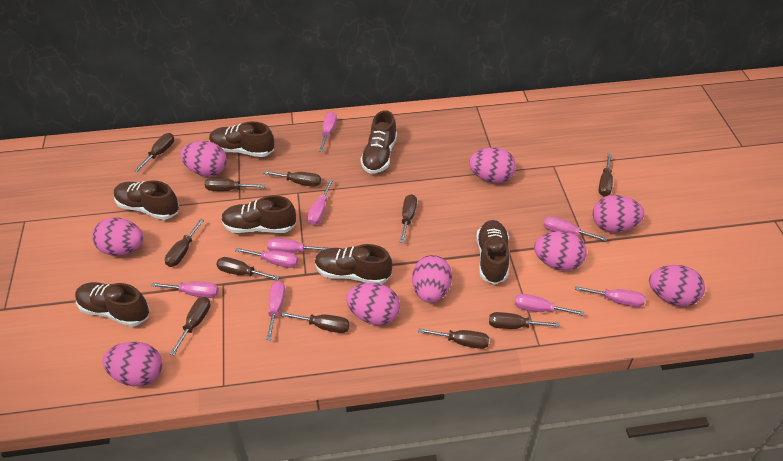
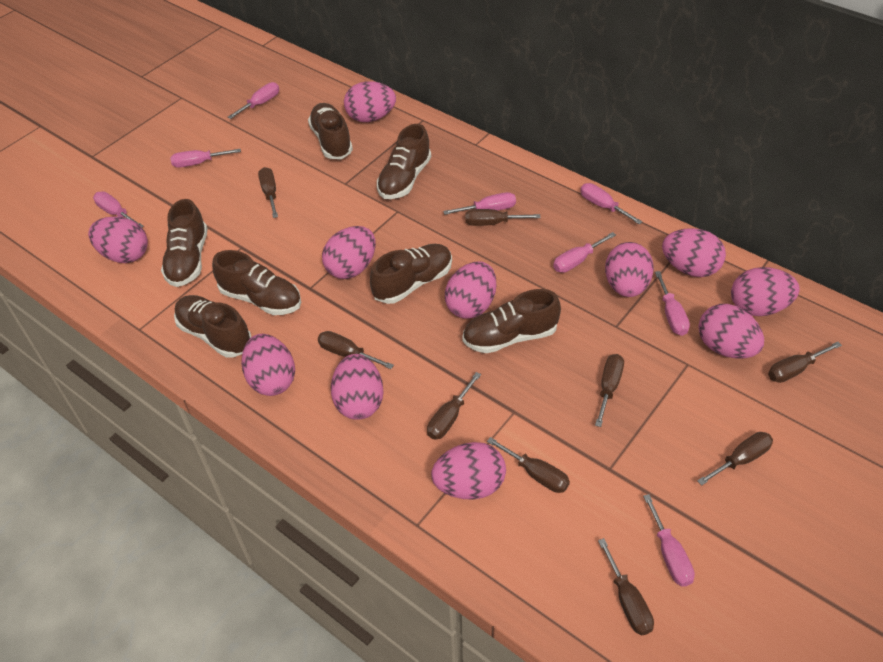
brown screwdriver: 11 -> 9
pink egg: 9 -> 11
pink screwdriver: 9 -> 8

